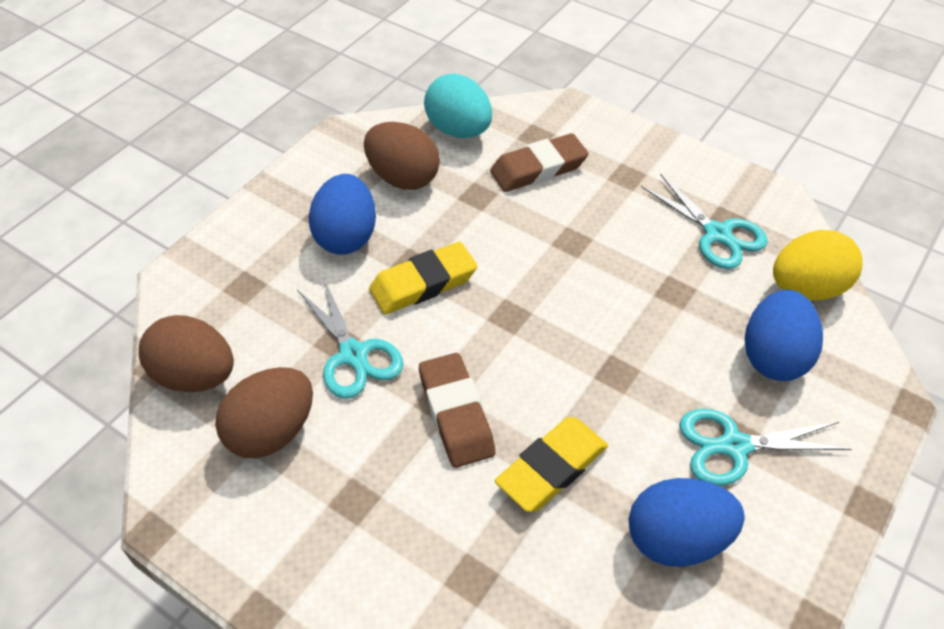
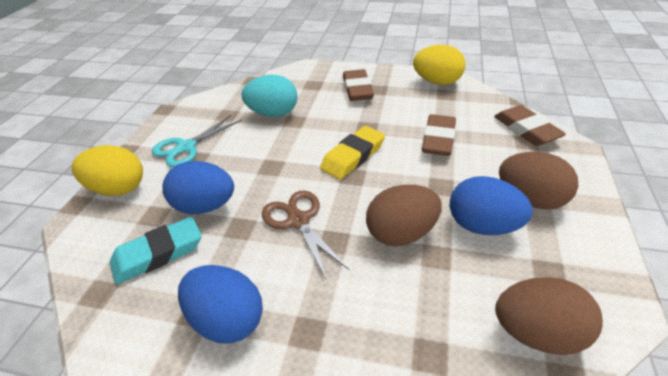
brown eraser: 2 -> 3
brown scissors: 0 -> 1
turquoise eraser: 0 -> 1
turquoise scissors: 3 -> 1
yellow egg: 1 -> 2
yellow eraser: 2 -> 1

